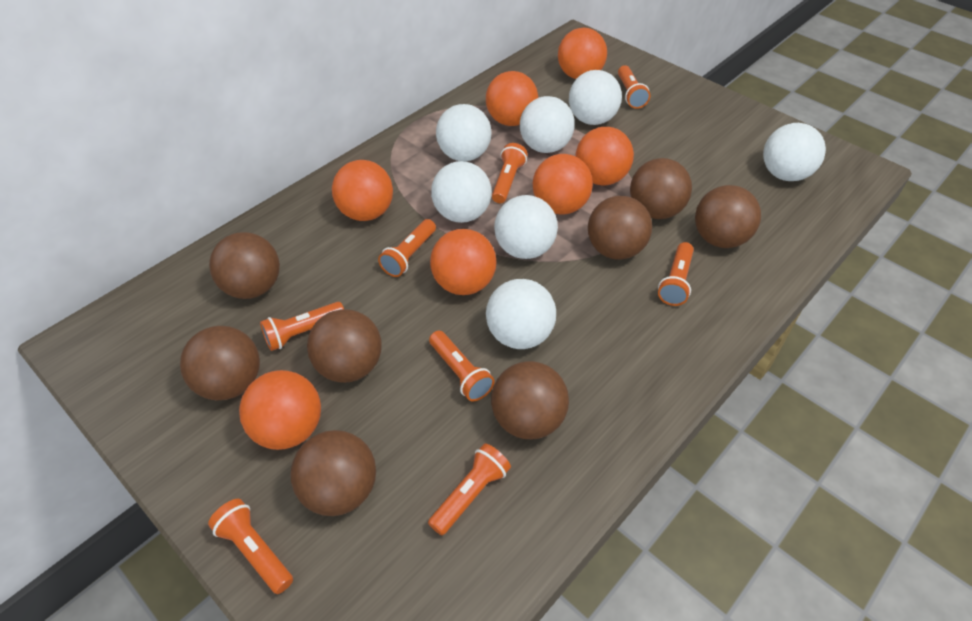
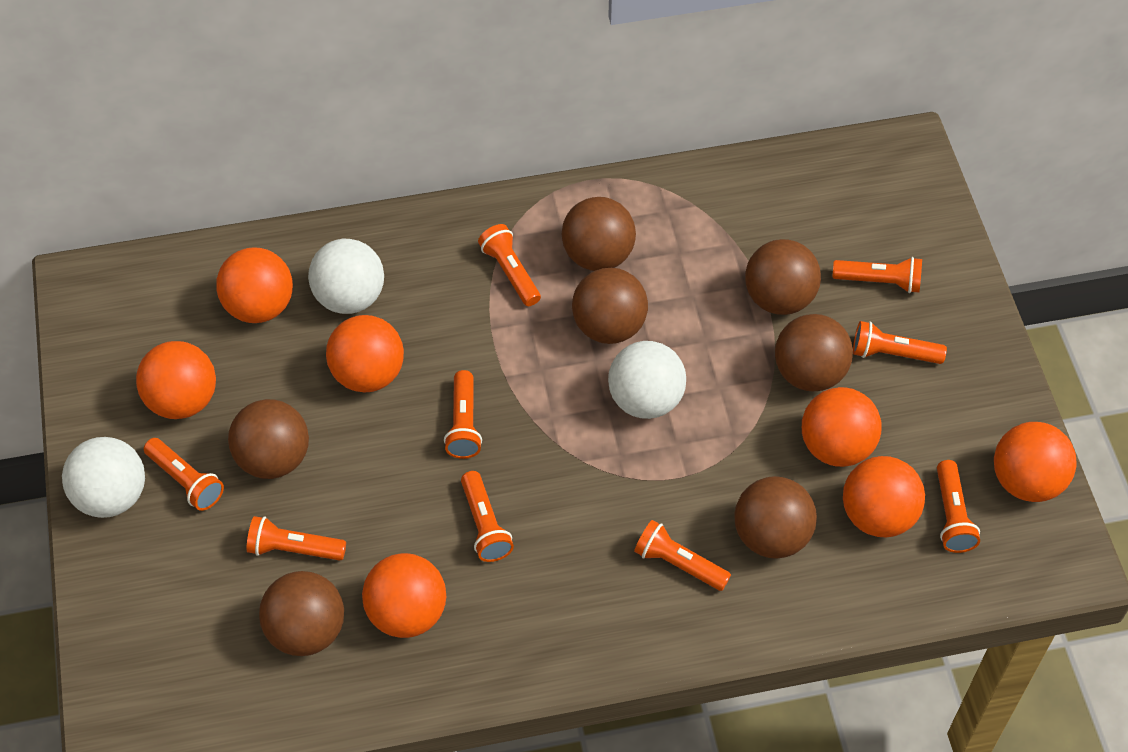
brown ball: 8 -> 7
orange flashlight: 8 -> 9
white ball: 7 -> 3

